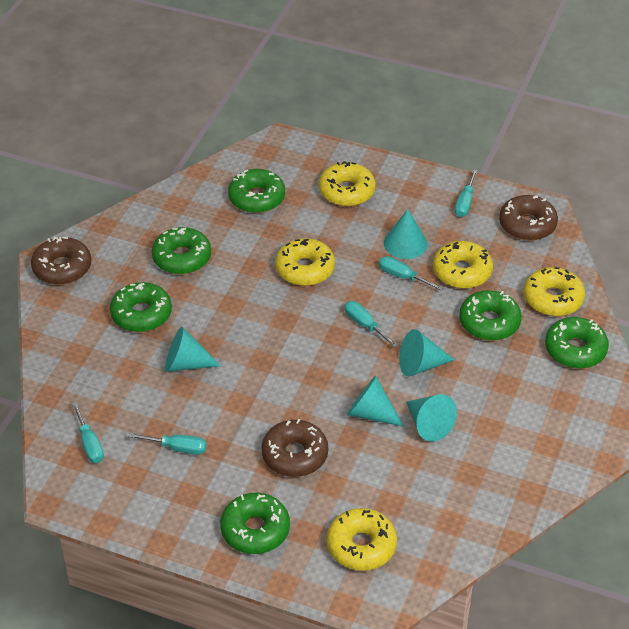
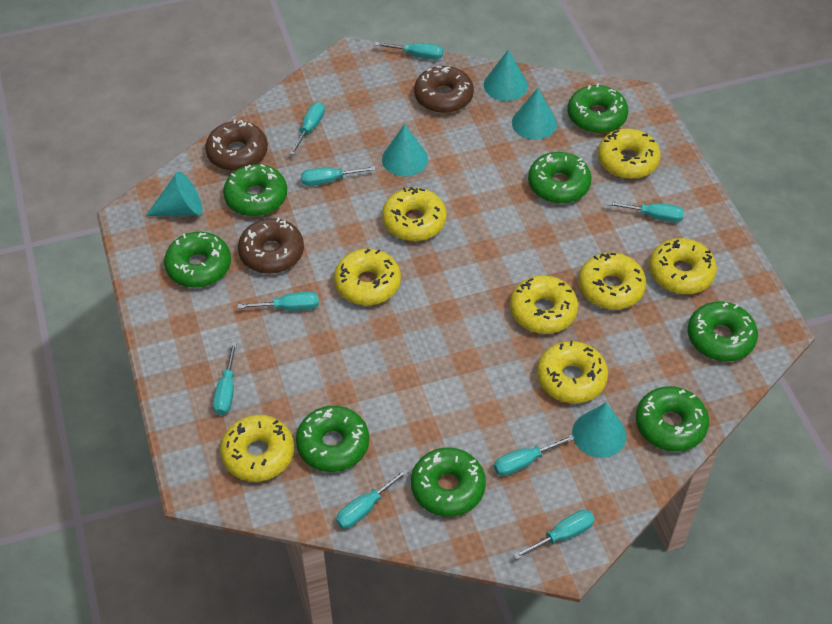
green donut: 6 -> 8
turquoise screwdriver: 5 -> 9
yellow donut: 5 -> 8

